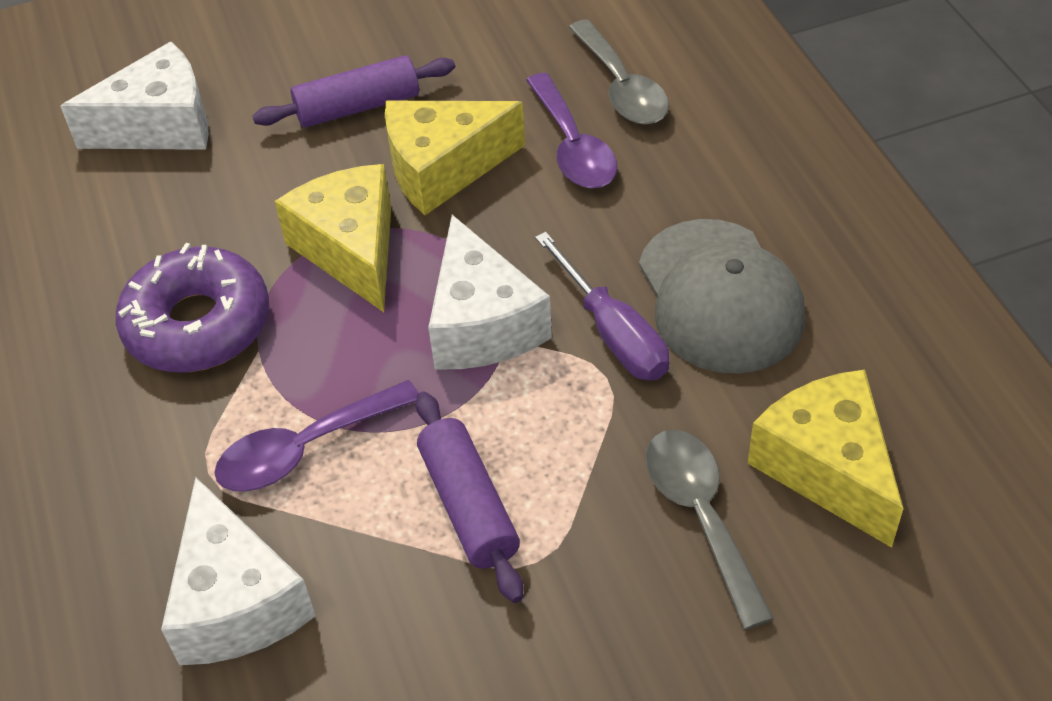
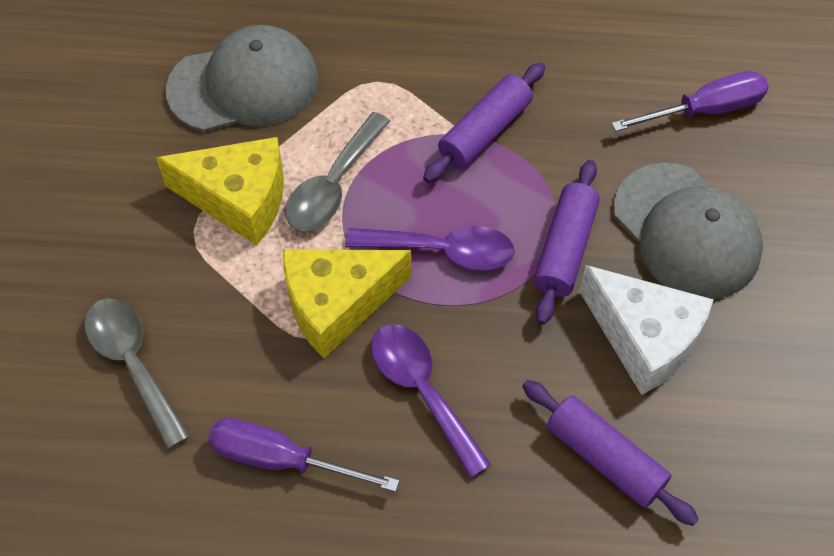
grey cap: 1 -> 2
purple donut: 1 -> 0
purple rolling pin: 2 -> 3
purple screwdriver: 1 -> 2
white cheese: 3 -> 1
yellow cheese: 3 -> 2

